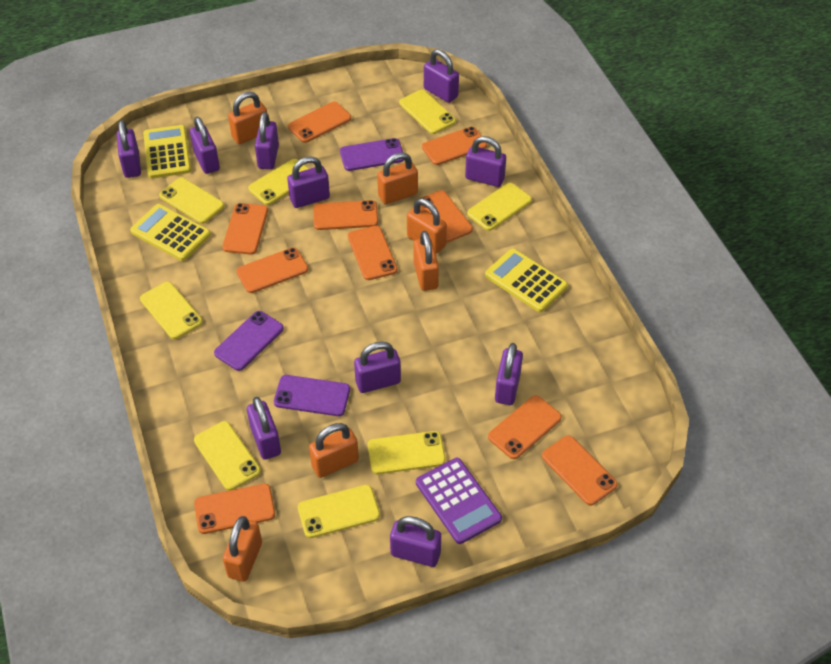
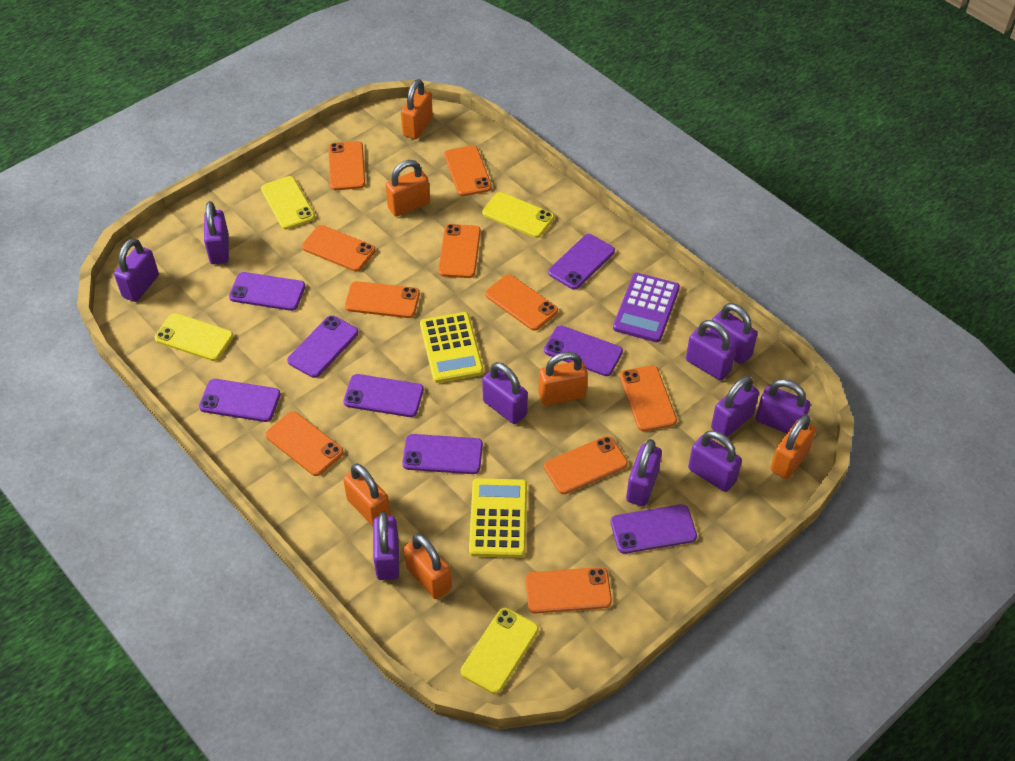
purple phone: 3 -> 8
yellow calculator: 3 -> 2
yellow phone: 8 -> 4

